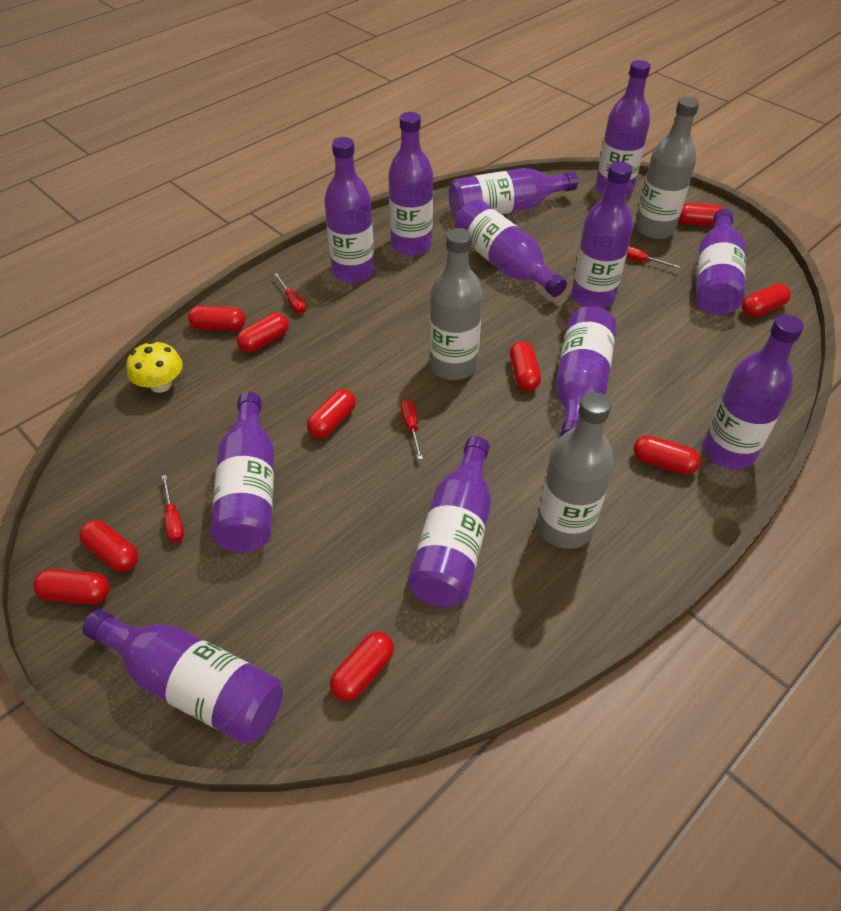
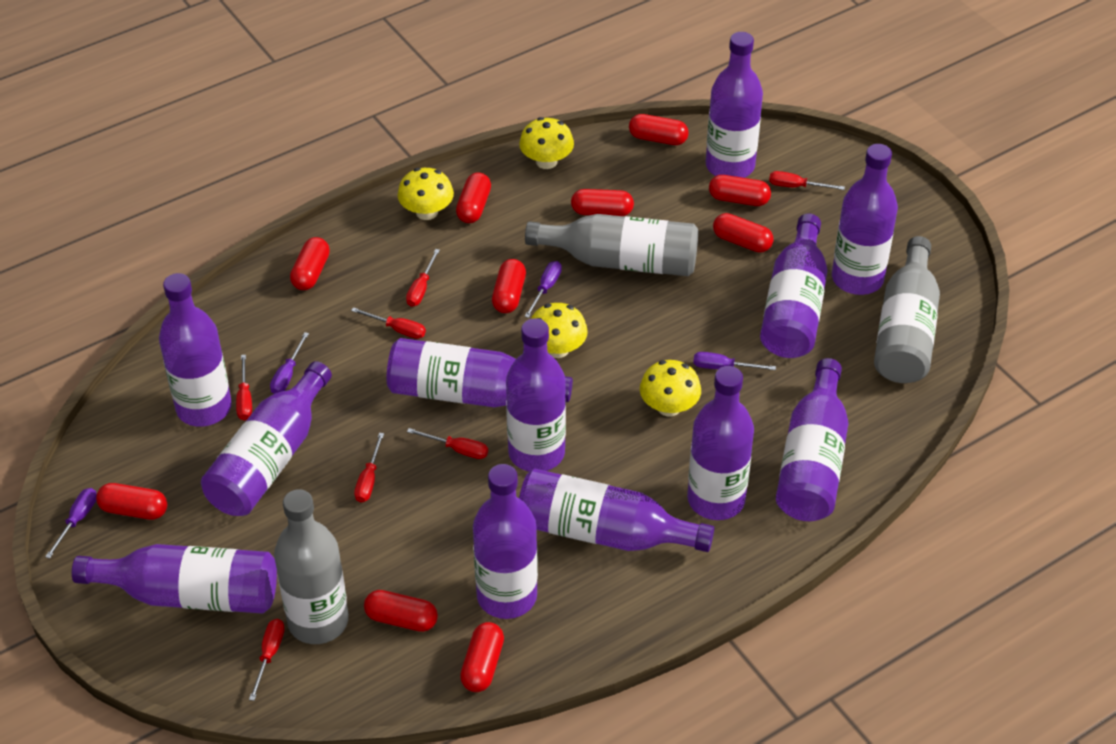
purple screwdriver: 0 -> 4
red screwdriver: 4 -> 7
yellow mushroom: 1 -> 4

